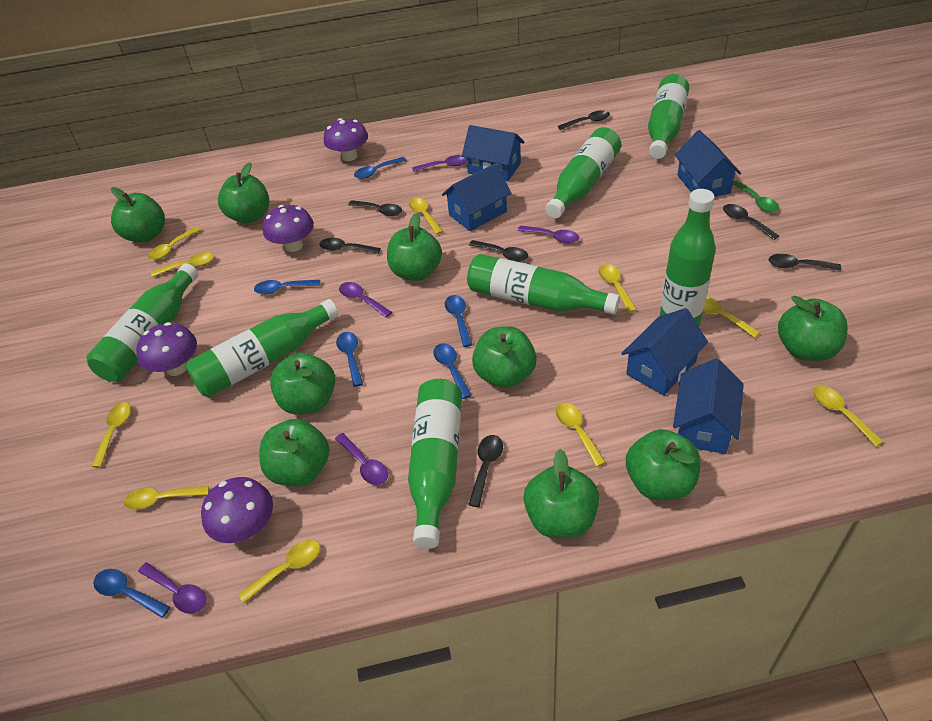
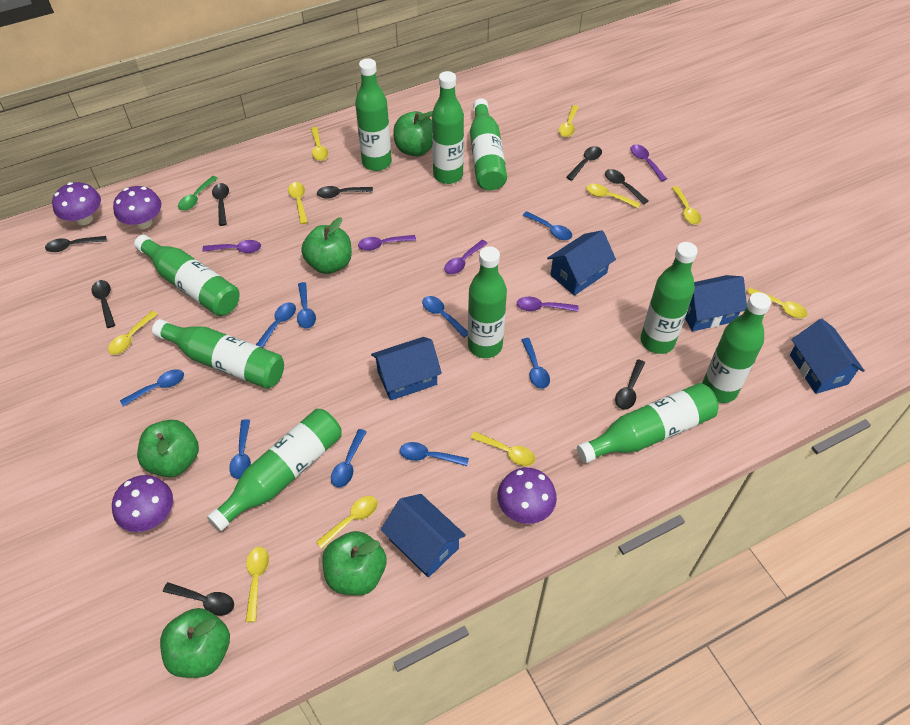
black spoon: 7 -> 8
blue spoon: 6 -> 9
green apple: 9 -> 5
green bottle: 7 -> 10

